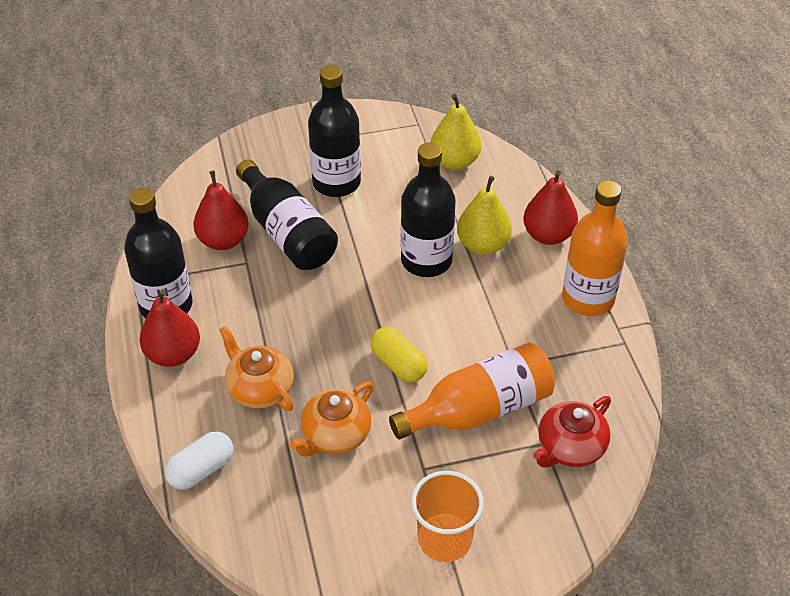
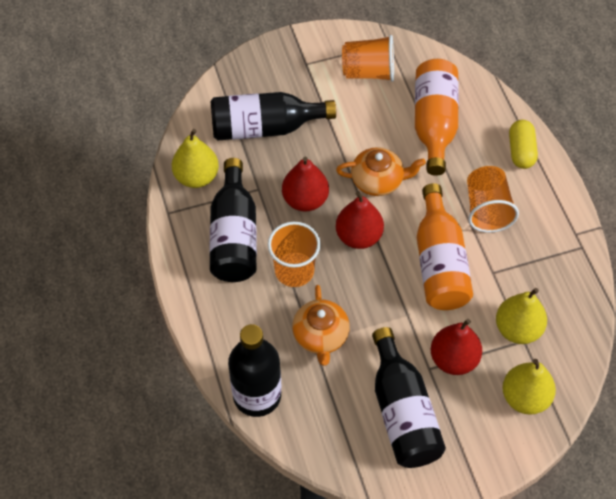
orange cup: 1 -> 3
red teapot: 1 -> 0
white capsule: 1 -> 0
yellow pear: 2 -> 3

